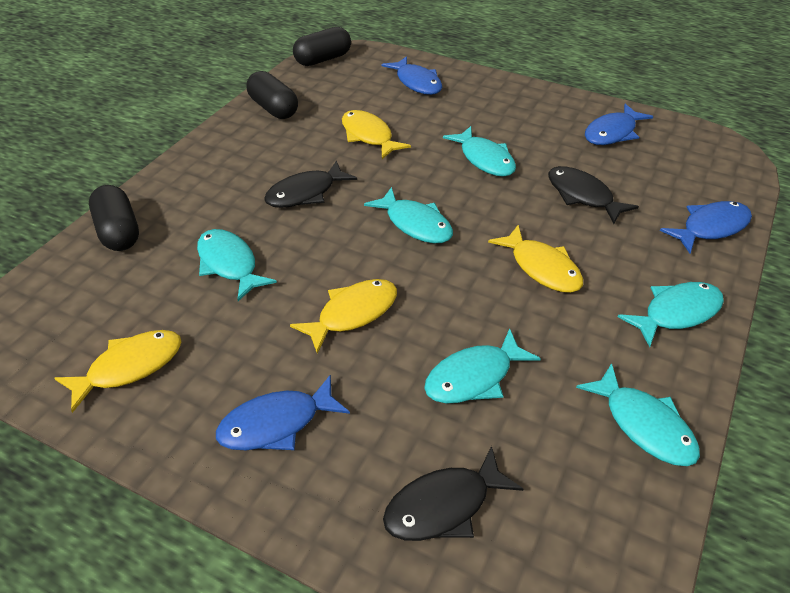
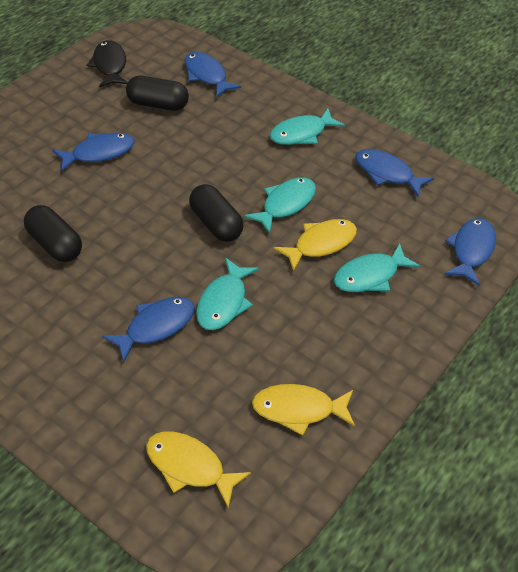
black fish: 3 -> 1
blue fish: 4 -> 5
turquoise fish: 6 -> 4
yellow fish: 4 -> 3

